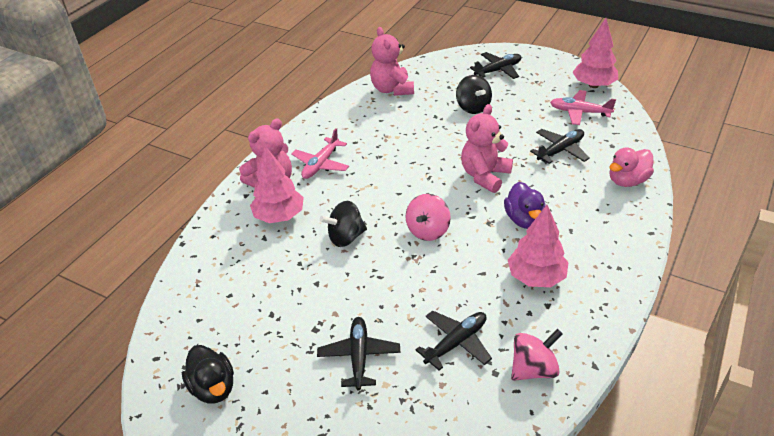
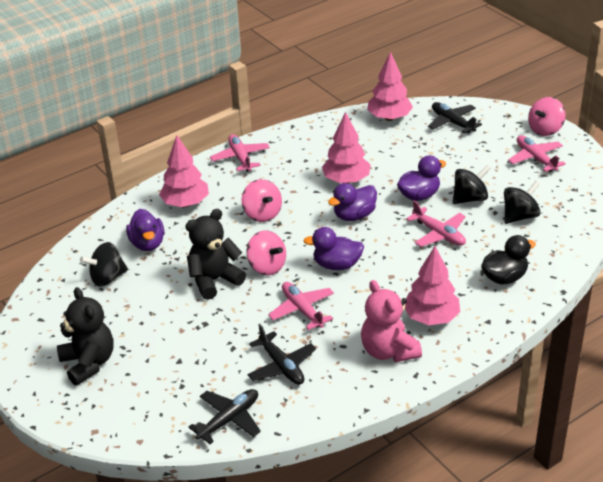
black plane: 4 -> 3
black spinning top: 2 -> 3
black teddy bear: 0 -> 2
pink duck: 1 -> 0
pink plane: 2 -> 4
pink spinning top: 2 -> 3
pink teddy bear: 3 -> 1
pink tree: 3 -> 4
purple duck: 1 -> 4

